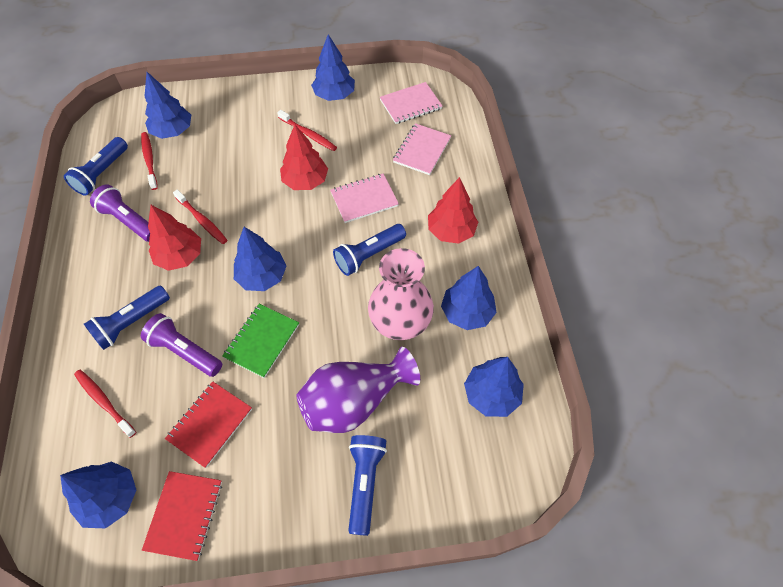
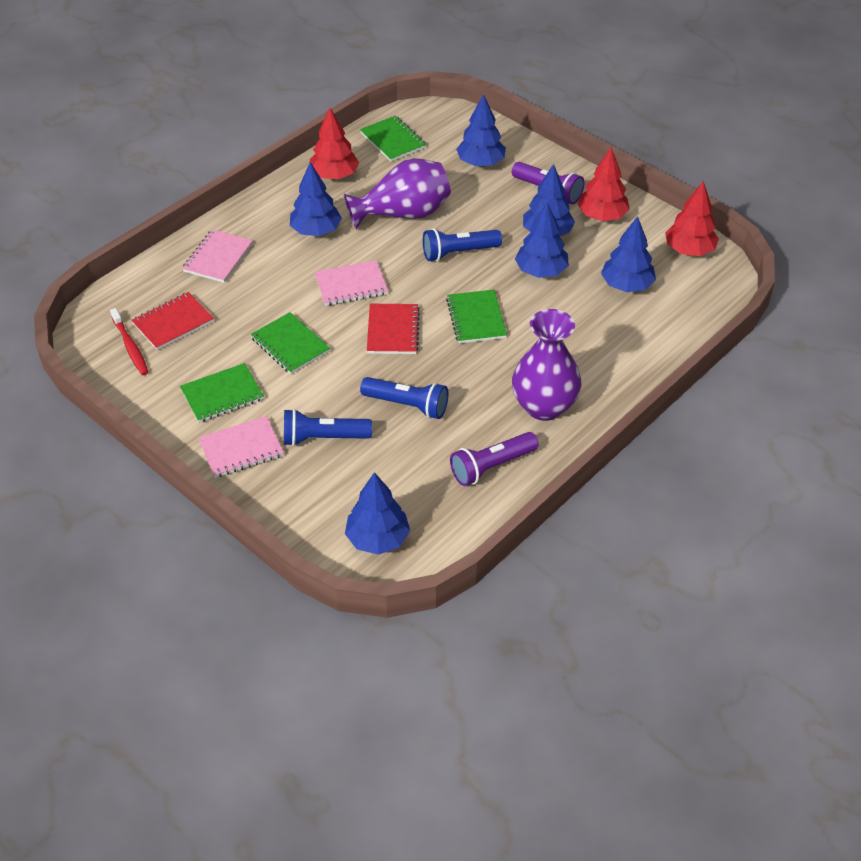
blue flashlight: 4 -> 3
green notebook: 1 -> 4
pink vase: 1 -> 0
purple vase: 1 -> 2
red toothbrush: 4 -> 1

